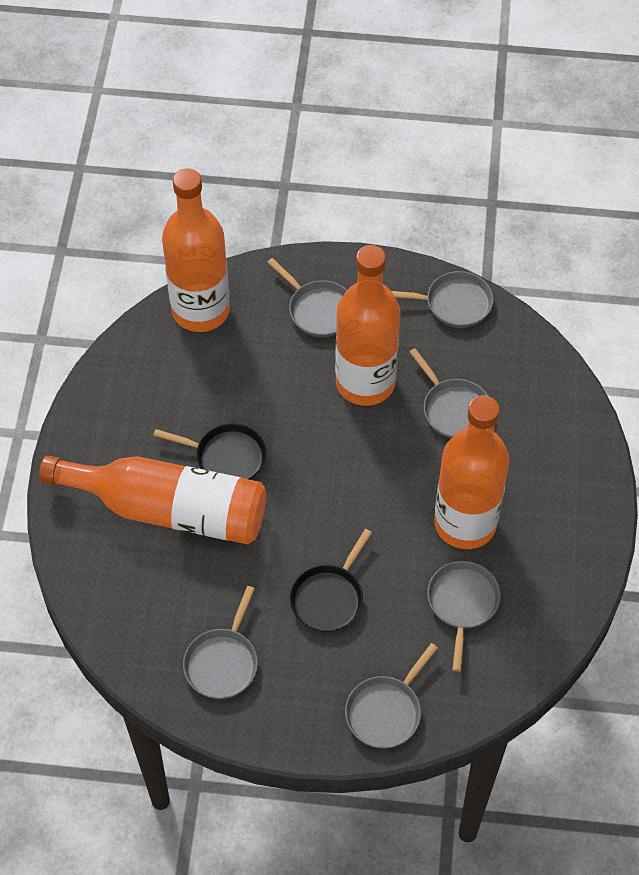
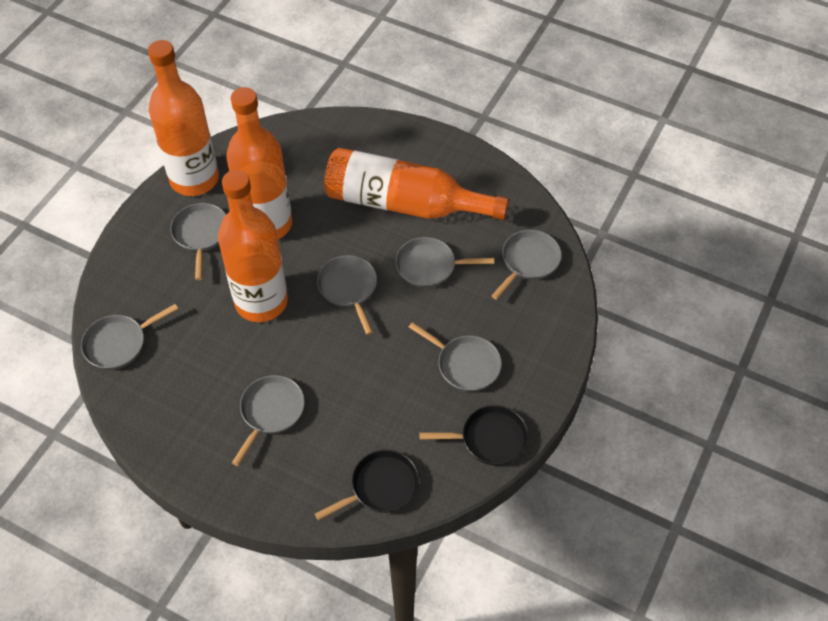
grey pan: 6 -> 7

